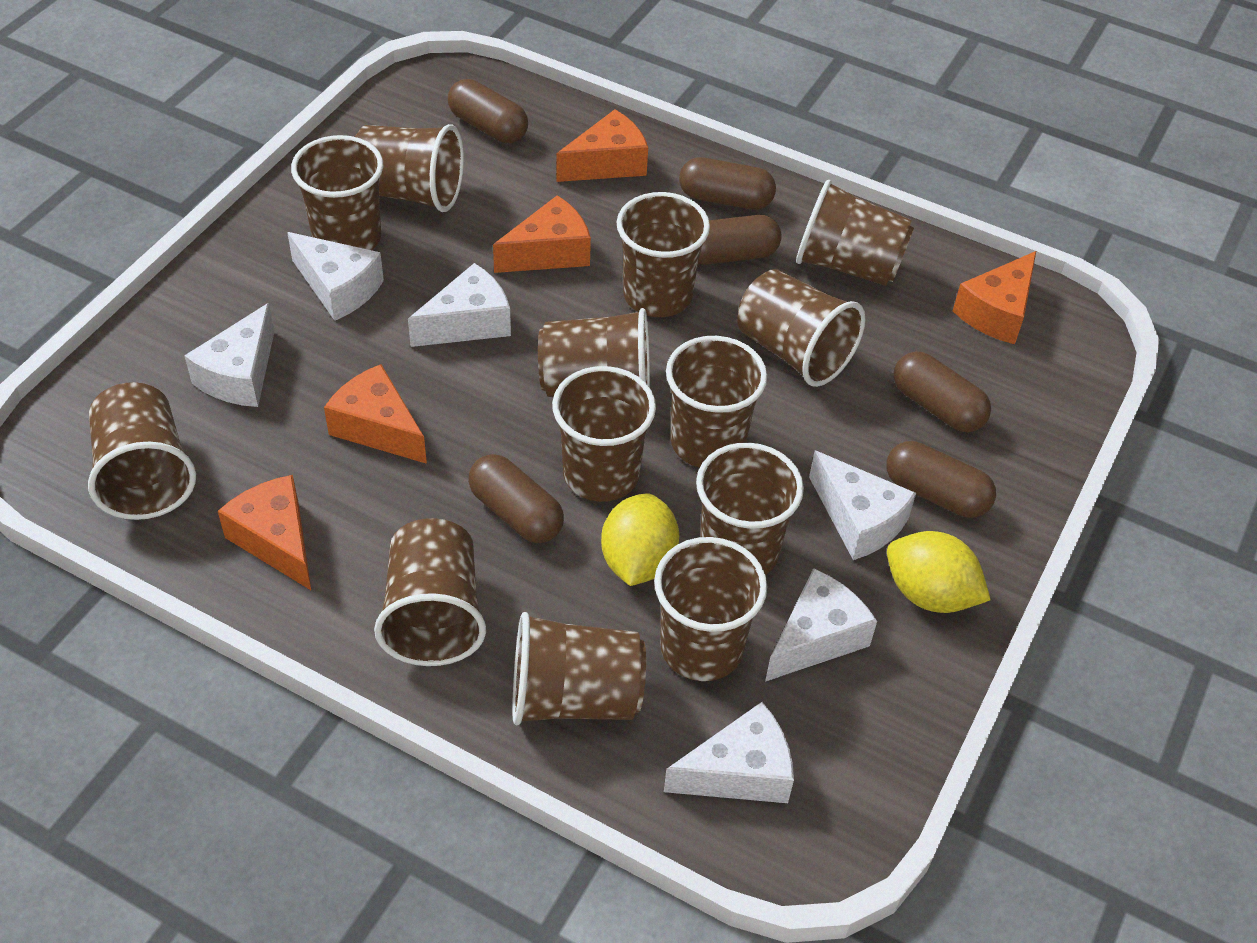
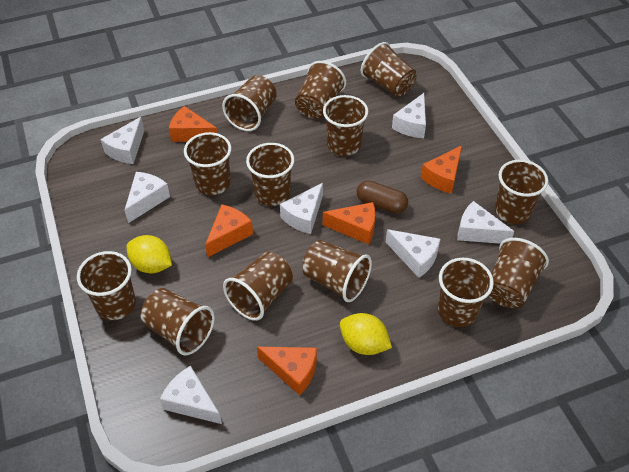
brown capsule: 6 -> 1
white cheese: 6 -> 7

